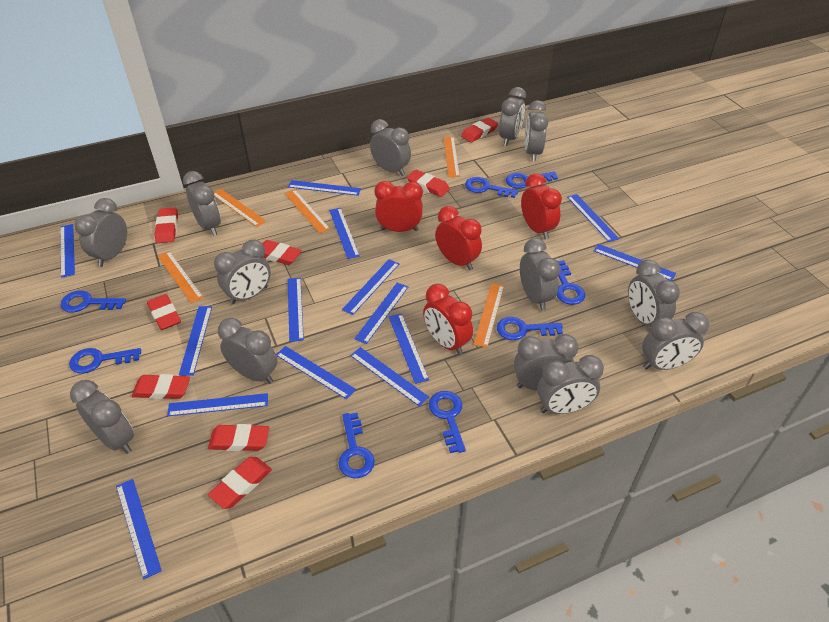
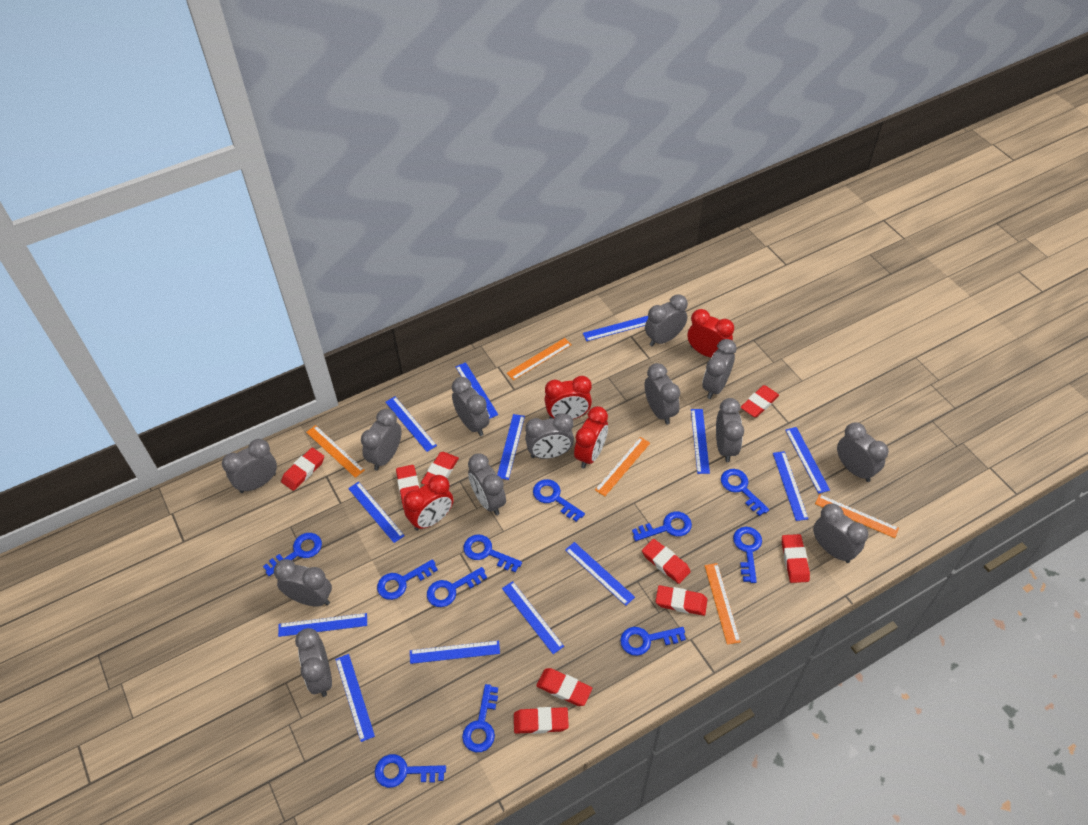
blue key: 8 -> 11
blue ruler: 14 -> 13
red eraser: 8 -> 9

